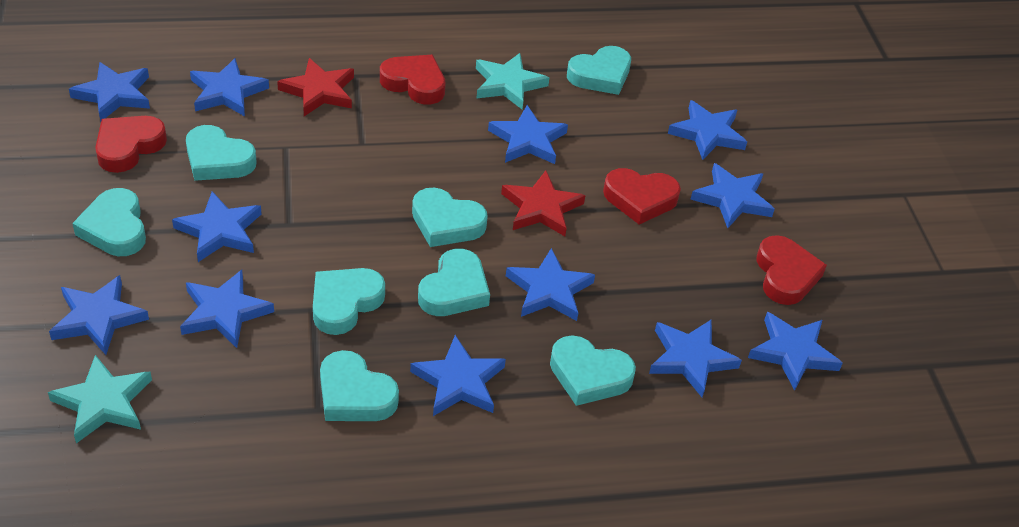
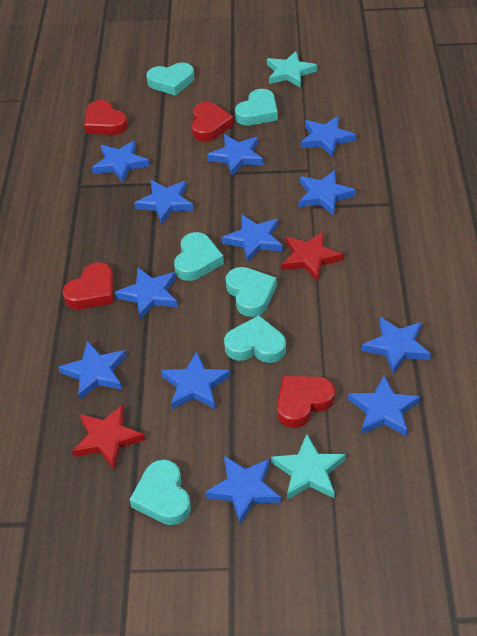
turquoise heart: 8 -> 6

